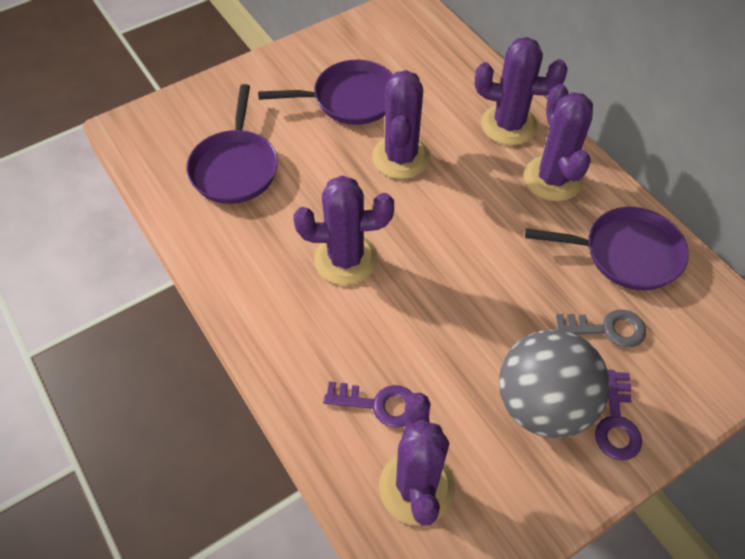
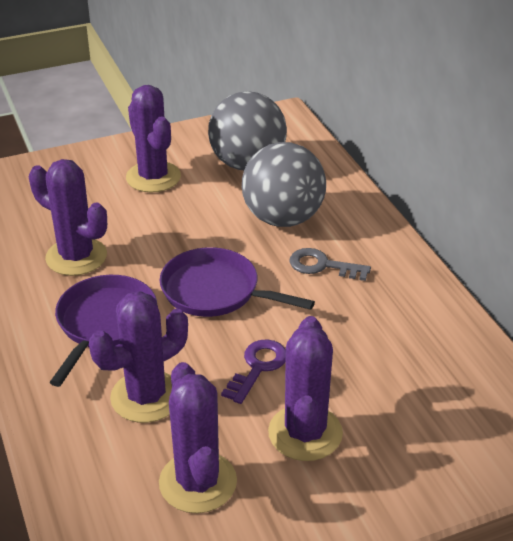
grey ball: 1 -> 2
purple key: 2 -> 1
purple pan: 3 -> 2

